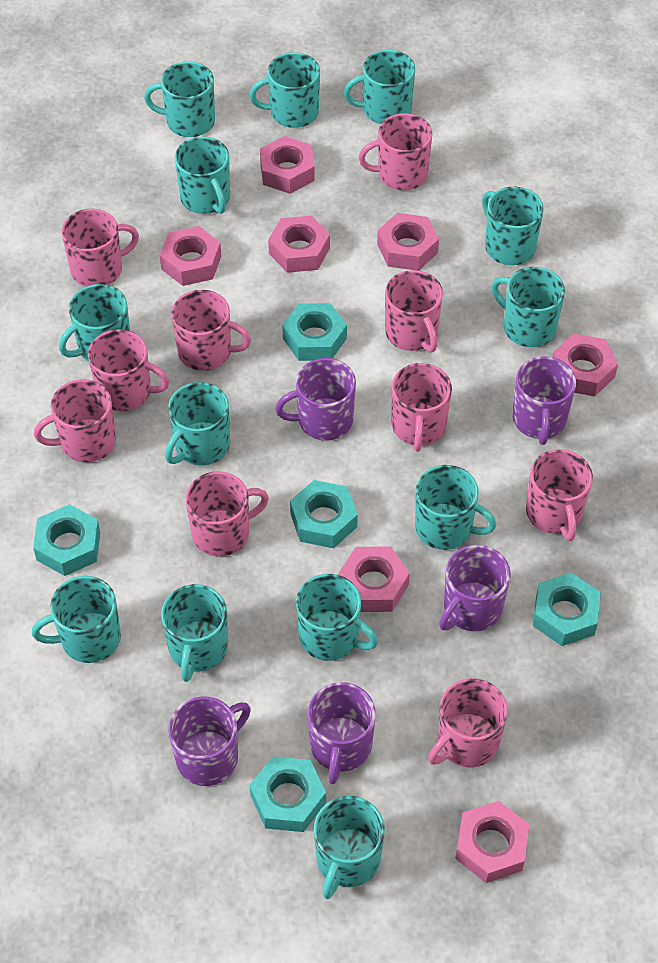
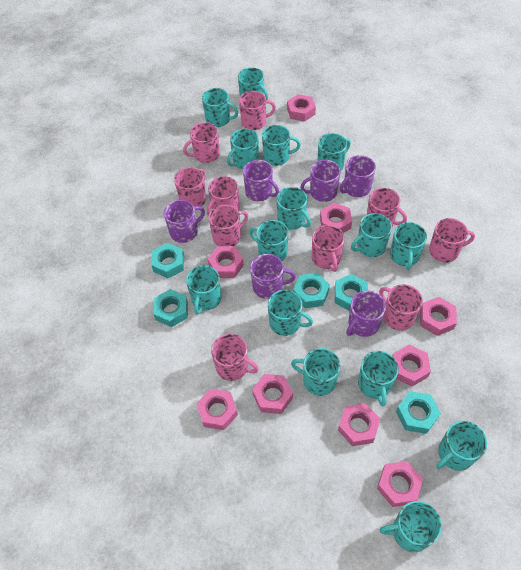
pink nut: 7 -> 9
purple mug: 5 -> 6
turquoise mug: 13 -> 15

